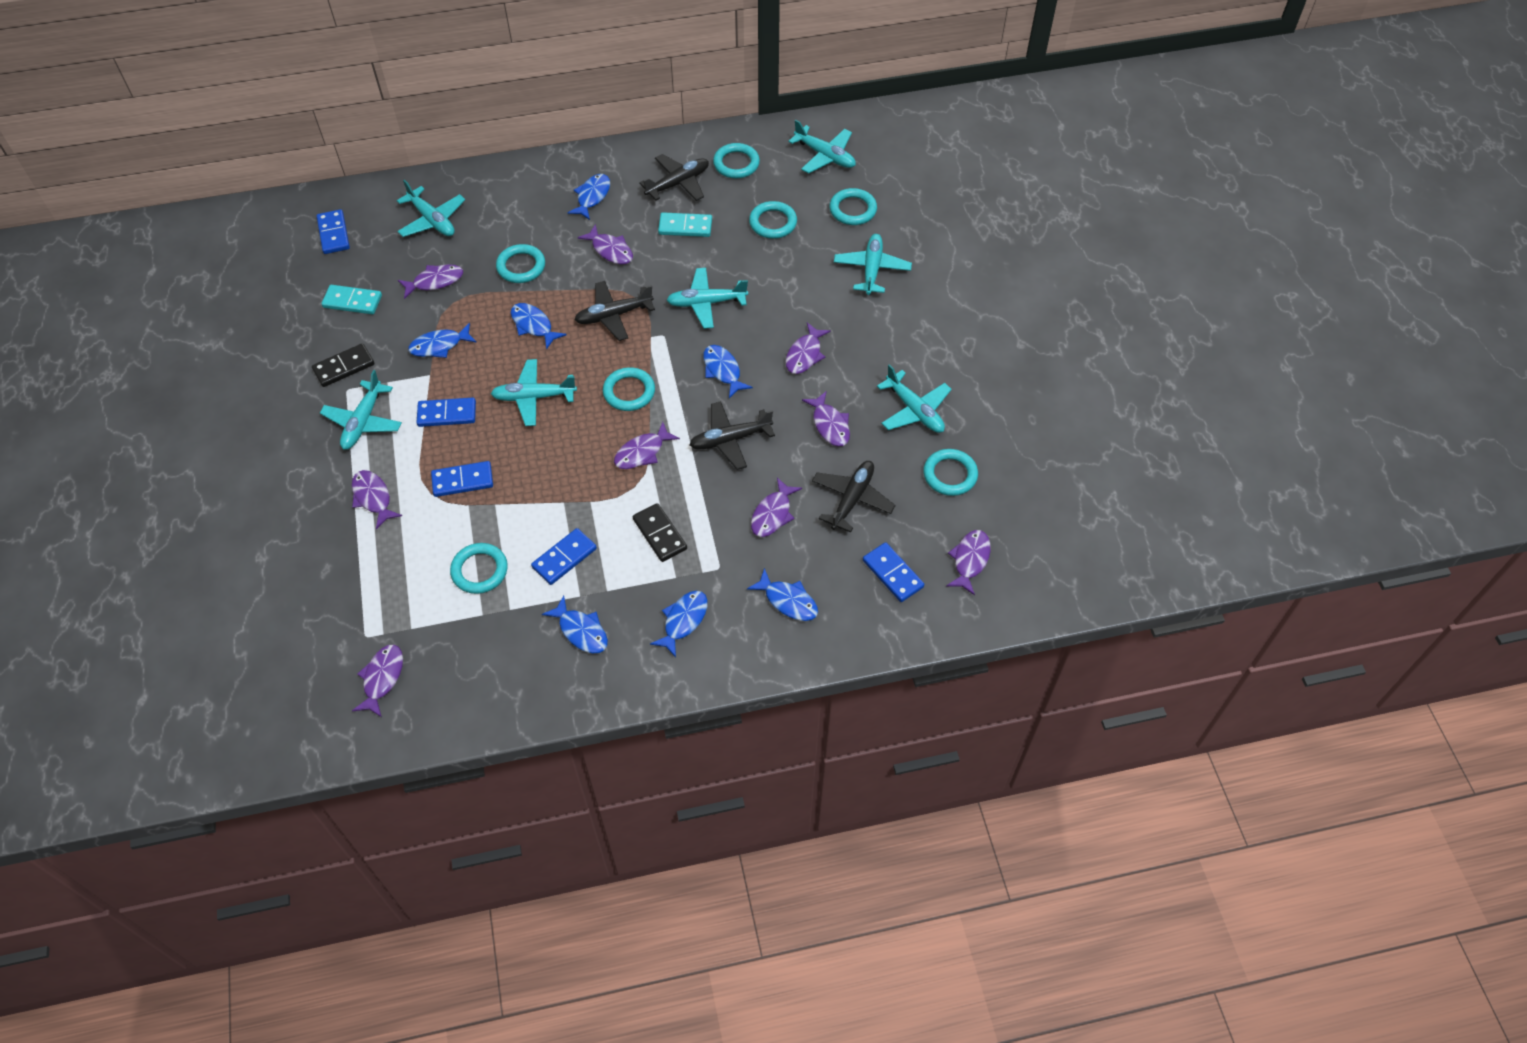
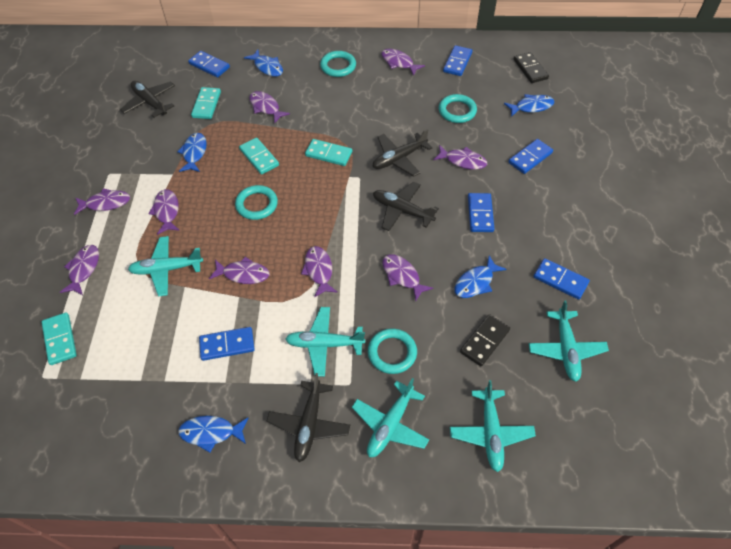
blue domino: 5 -> 6
blue fish: 7 -> 5
turquoise domino: 2 -> 4
turquoise plane: 7 -> 5
turquoise ring: 7 -> 4

